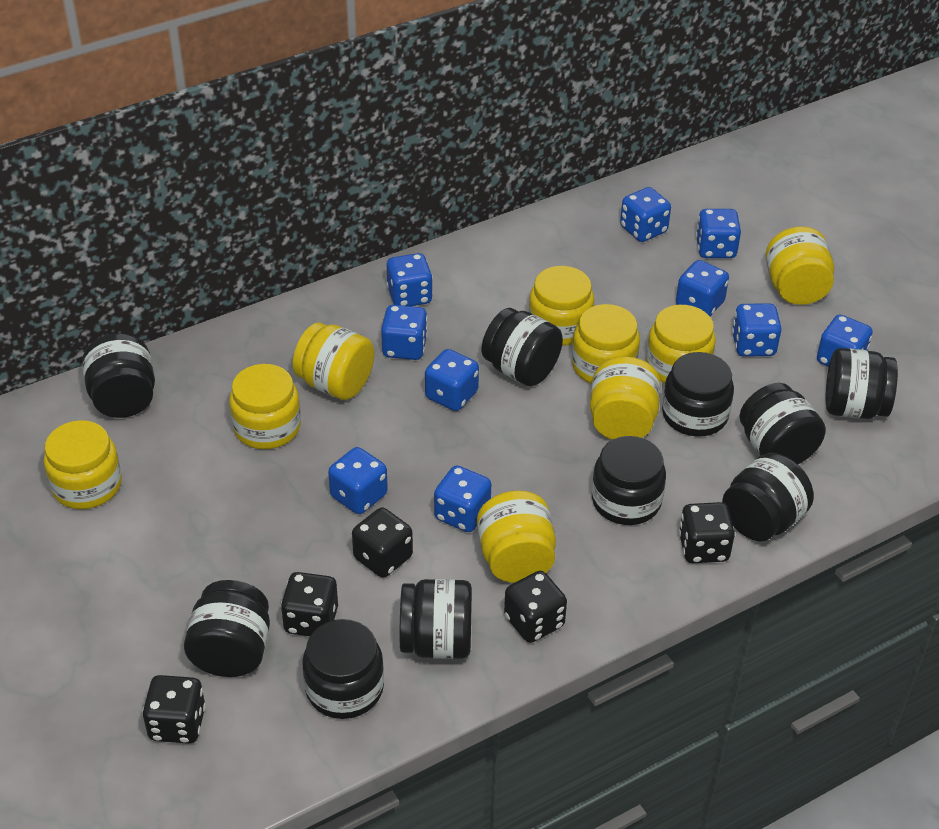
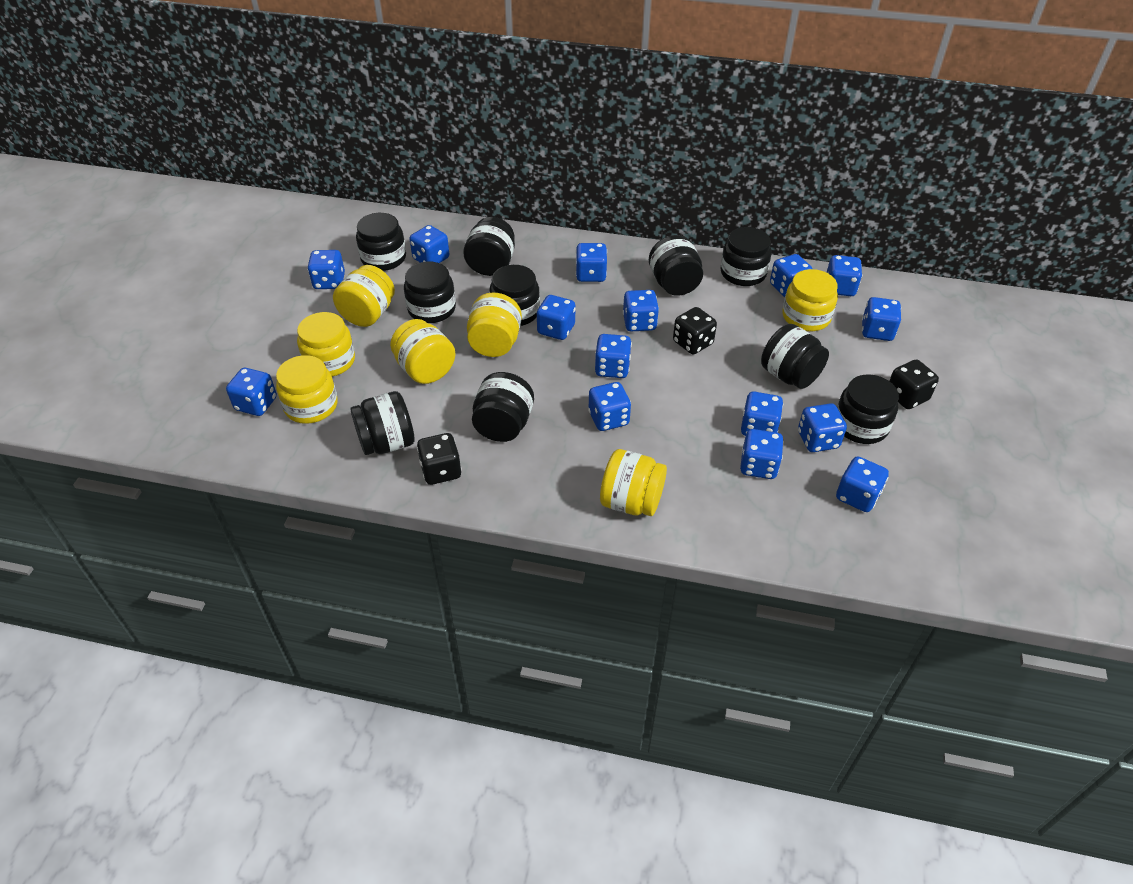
black dice: 5 -> 3
blue dice: 10 -> 15
yellow jar: 9 -> 7

